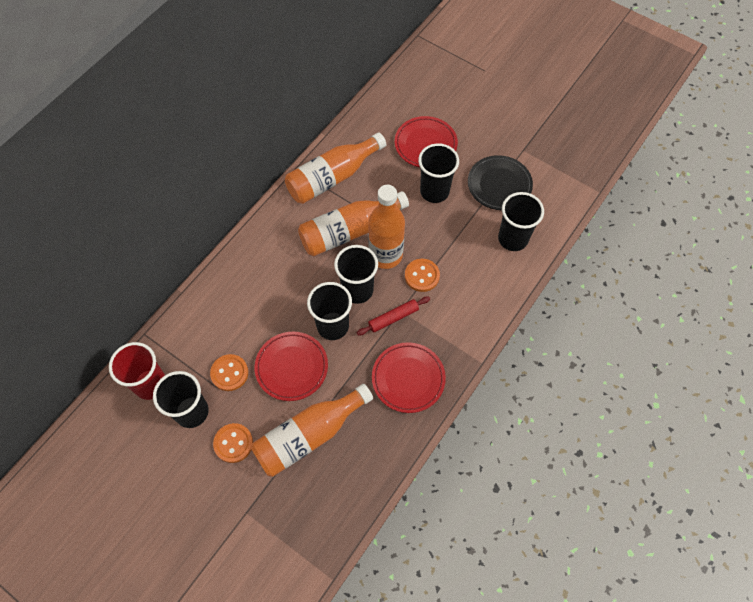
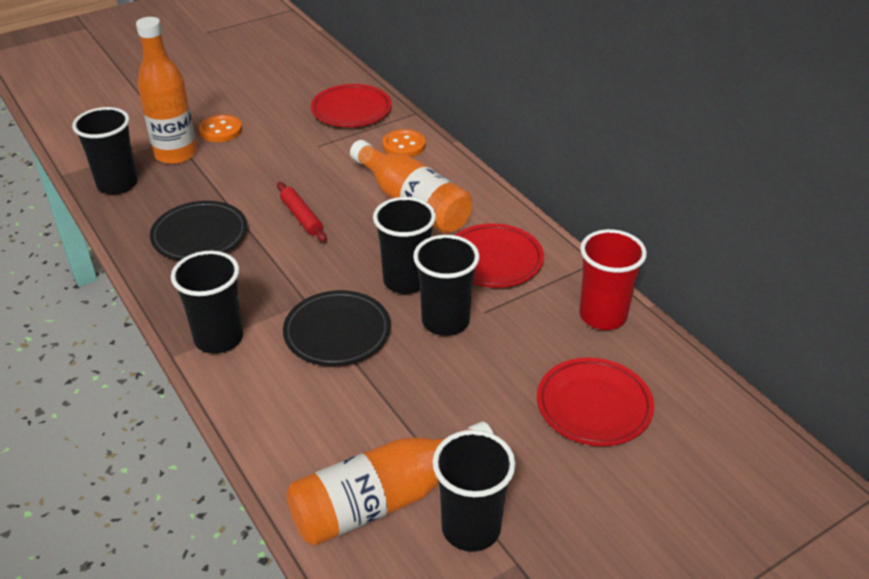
black plate: 1 -> 2
orange bottle: 4 -> 3
orange button: 3 -> 2

